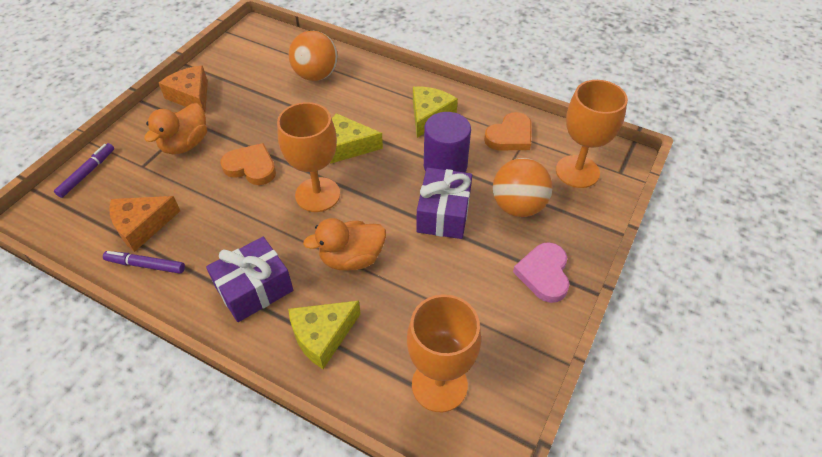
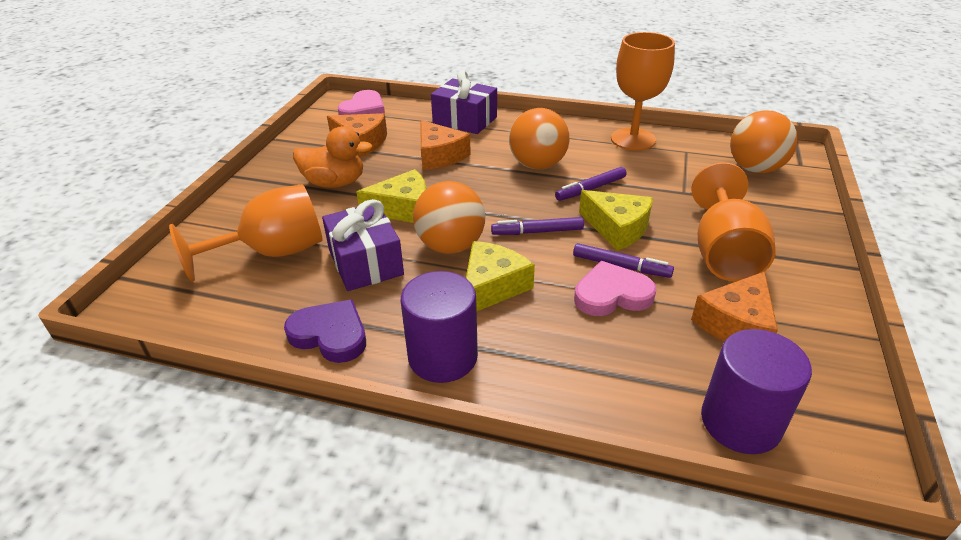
orange ball: 2 -> 3
orange cheese: 2 -> 3
orange duck: 2 -> 1
orange heart: 2 -> 0
pink heart: 1 -> 2
purple cylinder: 1 -> 2
purple heart: 0 -> 1
purple marker: 2 -> 3

